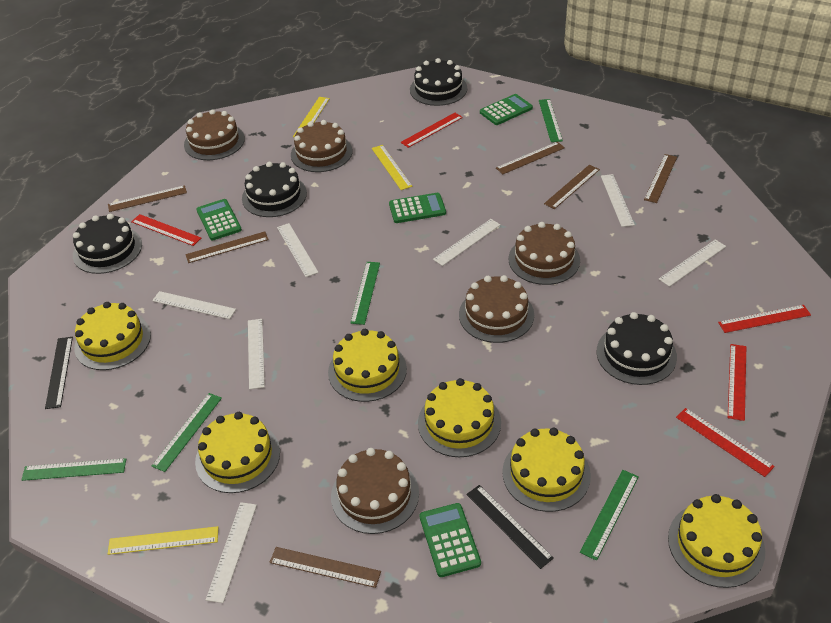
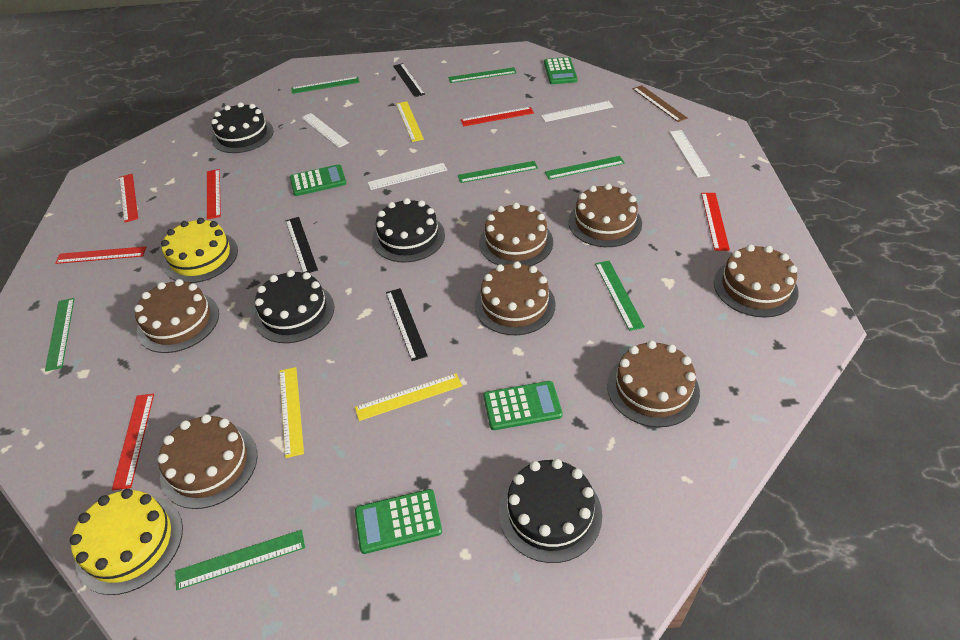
black ruler: 2 -> 3
brown cake: 5 -> 7
brown ruler: 6 -> 1
green ruler: 5 -> 7
red ruler: 5 -> 6
white ruler: 7 -> 4
yellow cake: 6 -> 2

